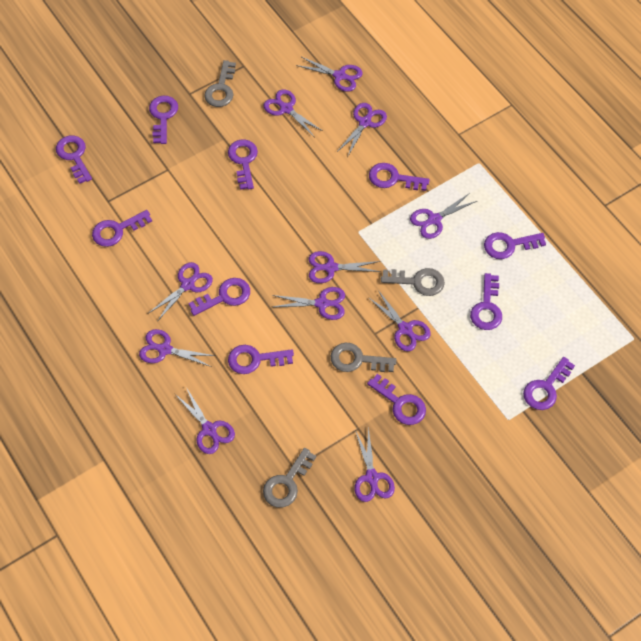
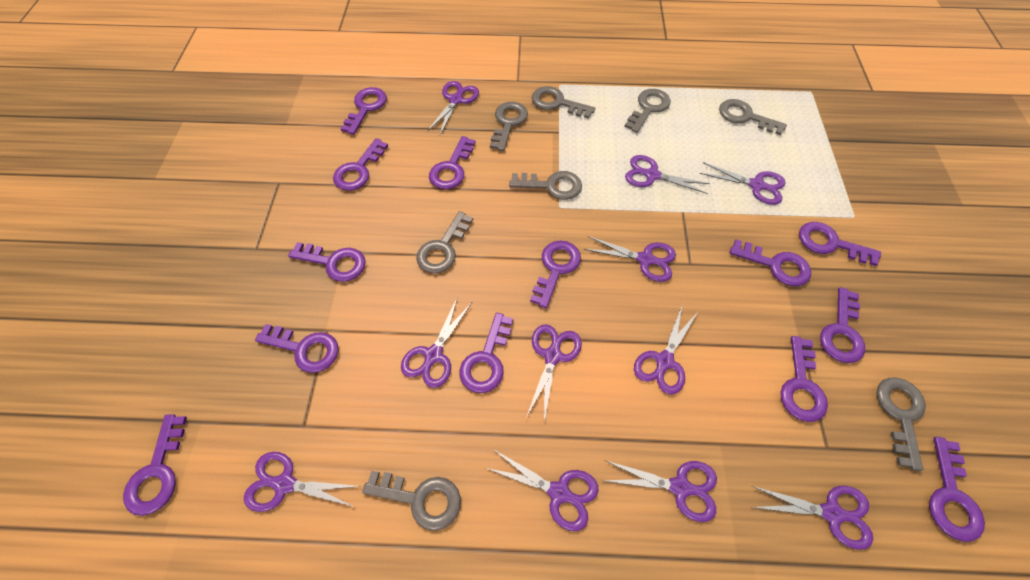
grey key: 4 -> 8
purple key: 11 -> 13

